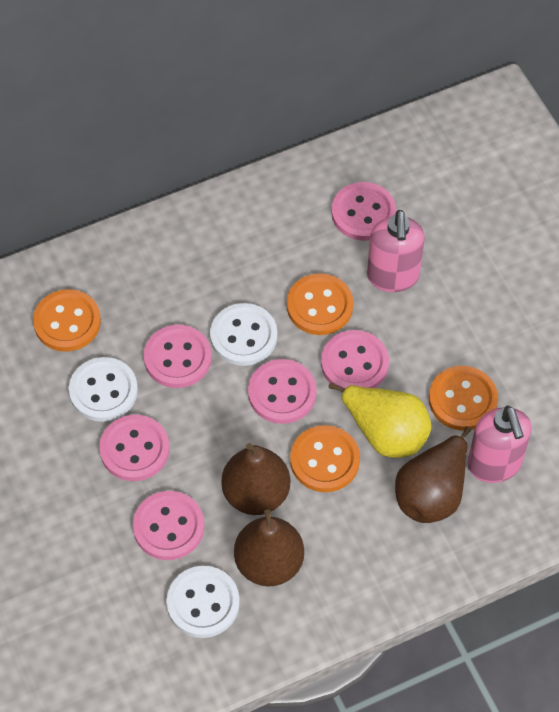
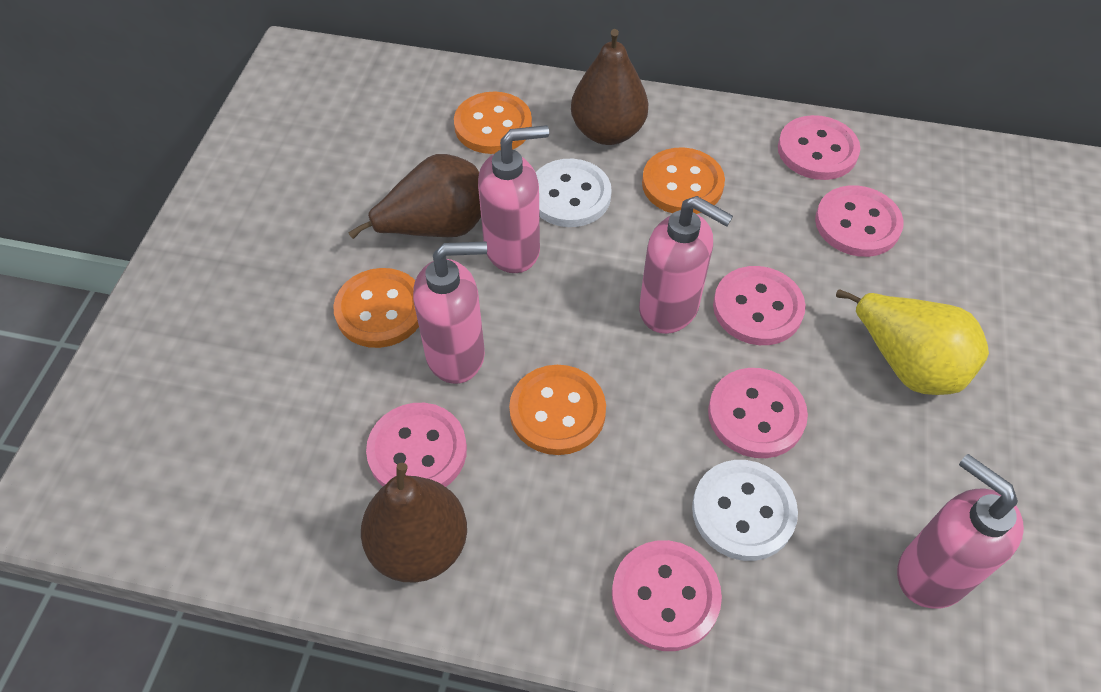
pink soap dispenser: 2 -> 4
white button: 3 -> 2

